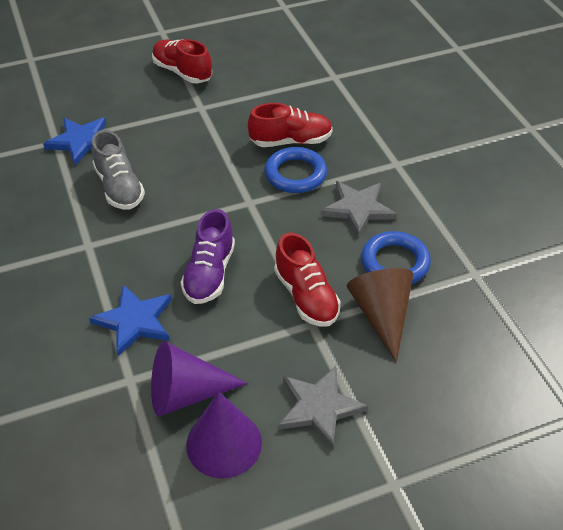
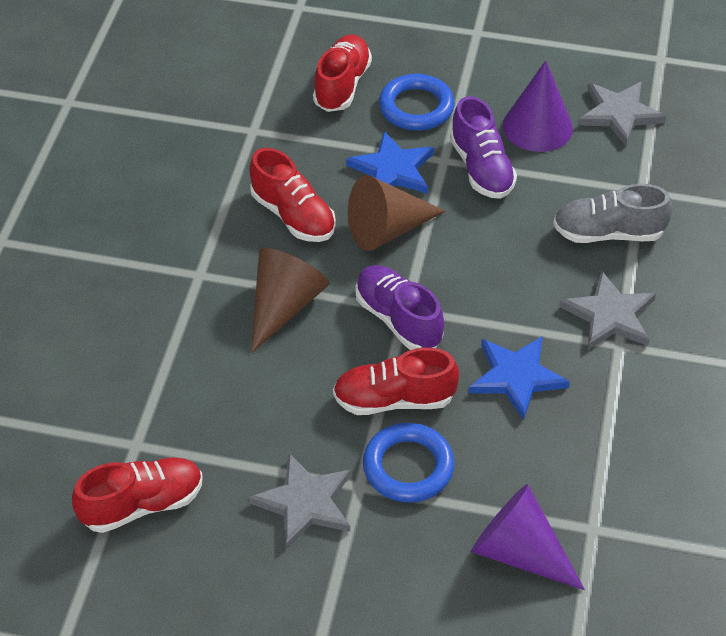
brown cone: 1 -> 2
grey star: 2 -> 3
purple shoe: 1 -> 2
red shoe: 3 -> 4

